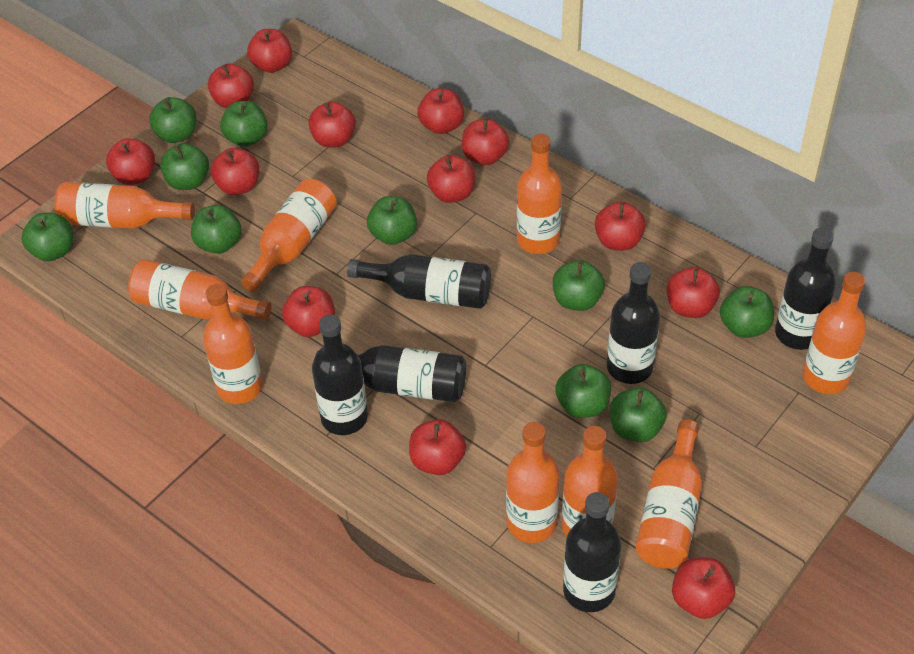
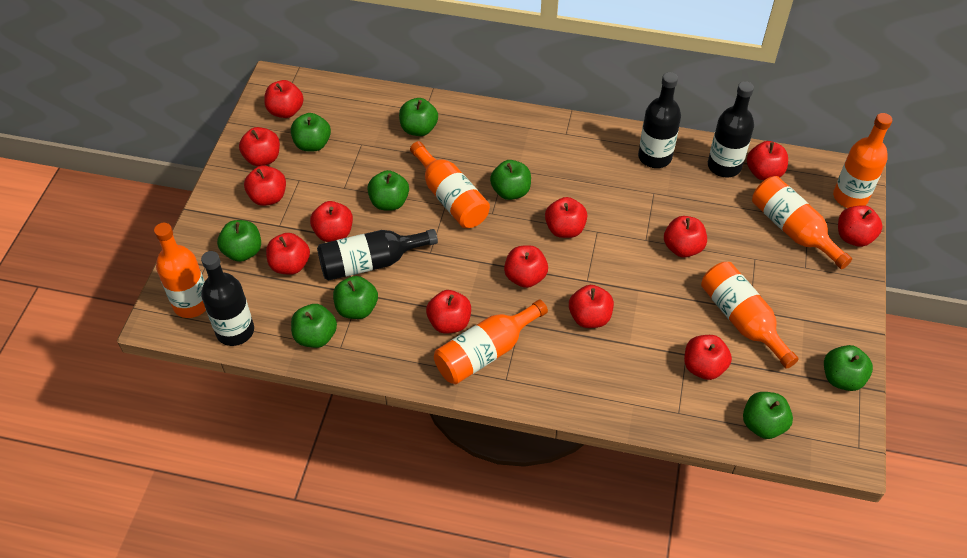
black bottle: 6 -> 4
green apple: 10 -> 9
orange bottle: 9 -> 6

